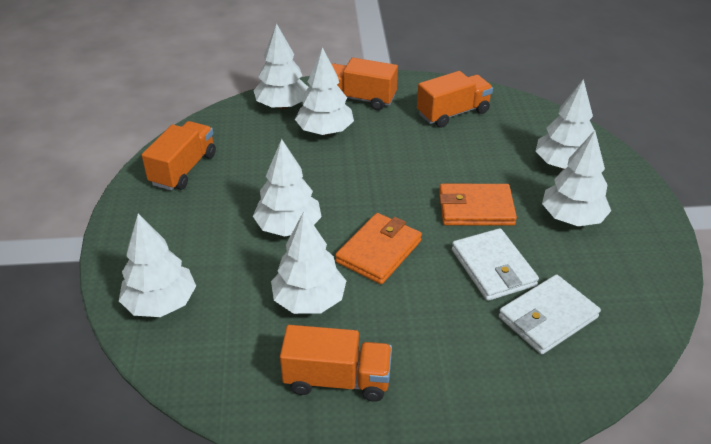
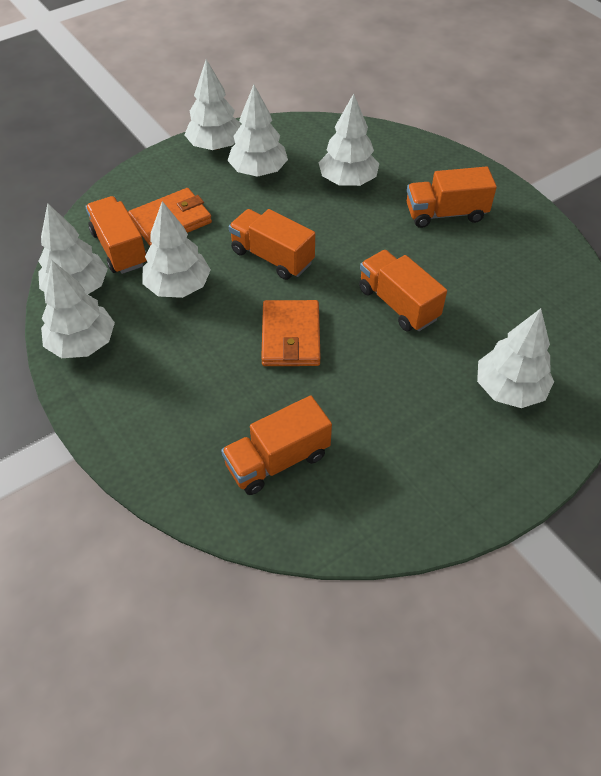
orange truck: 4 -> 5
white wallet: 2 -> 0

